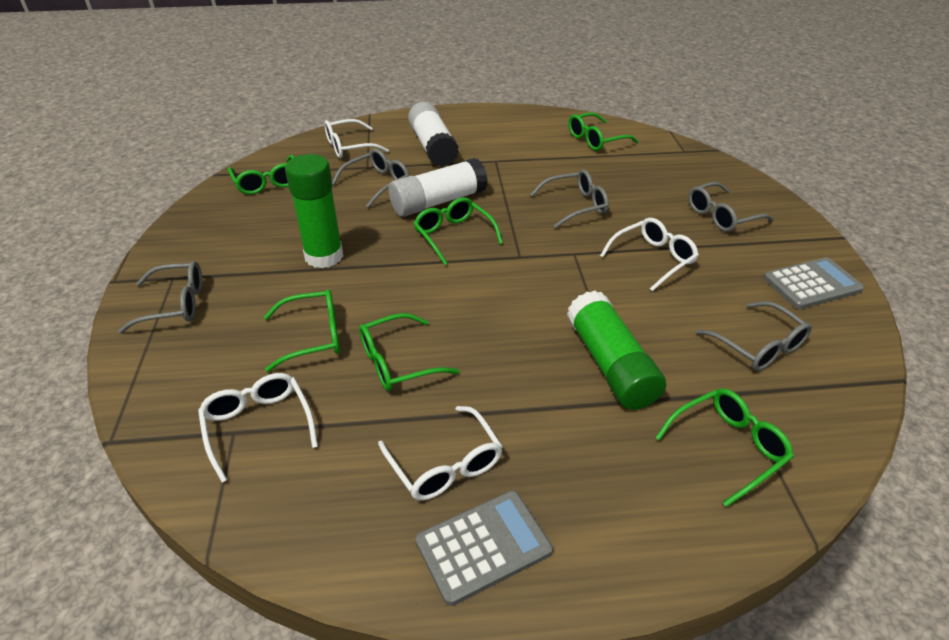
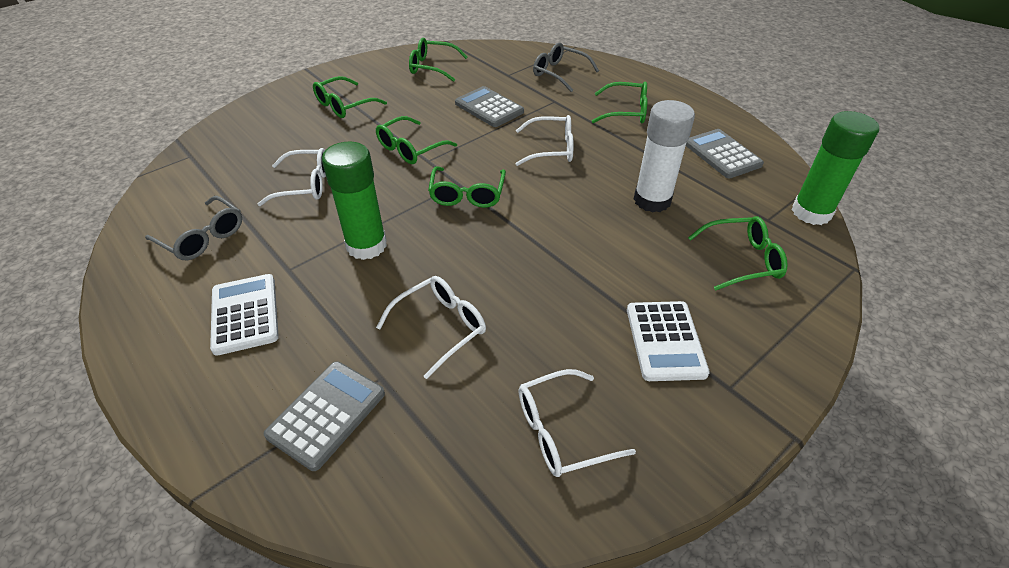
grey calculator: 2 -> 3
grey glasses: 5 -> 2
white calculator: 0 -> 2
white glue stick: 2 -> 1

